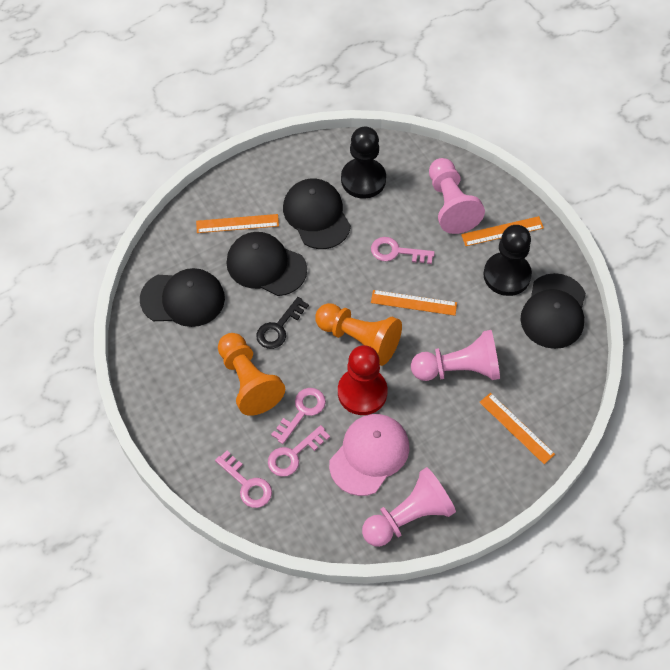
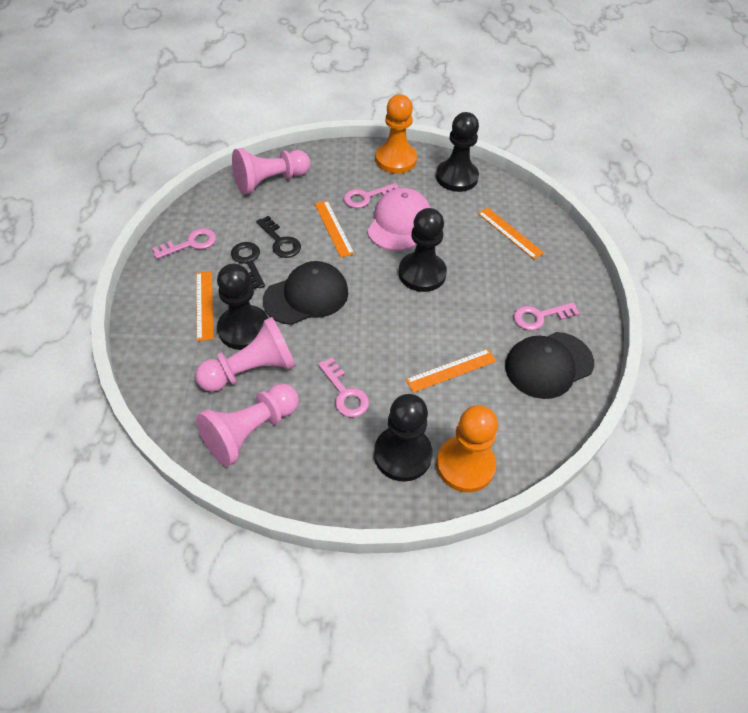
black cap: 4 -> 2
black key: 1 -> 2
black pawn: 2 -> 4
red pawn: 1 -> 0

